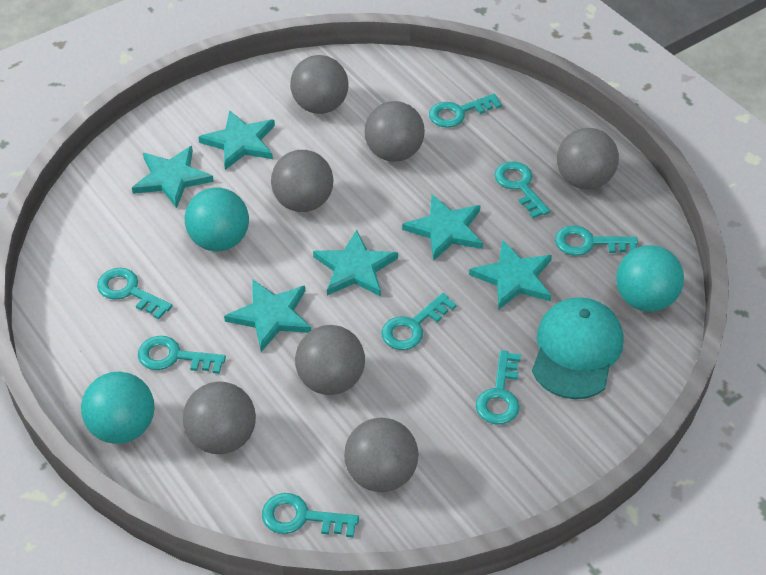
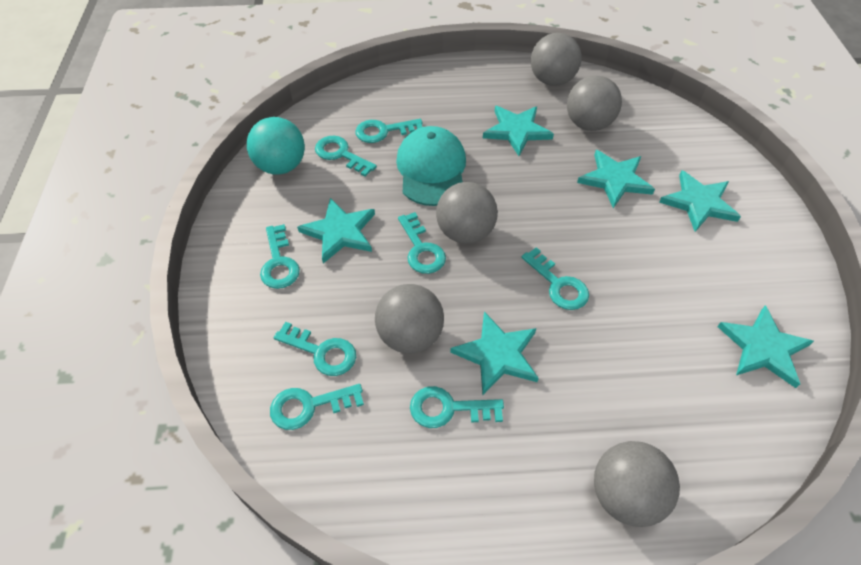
grey ball: 7 -> 5
turquoise ball: 3 -> 1

